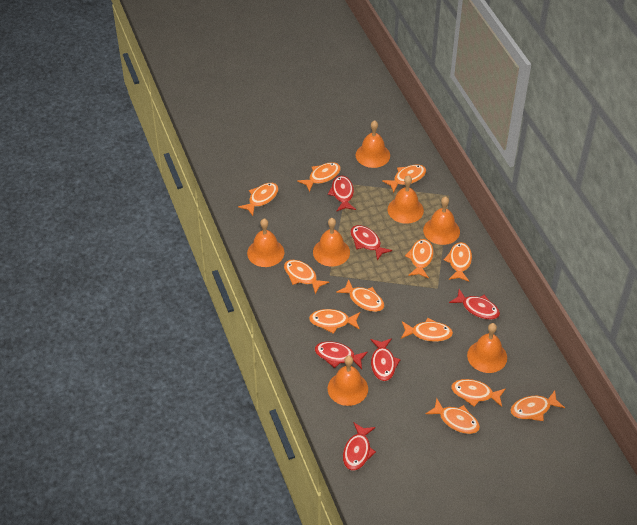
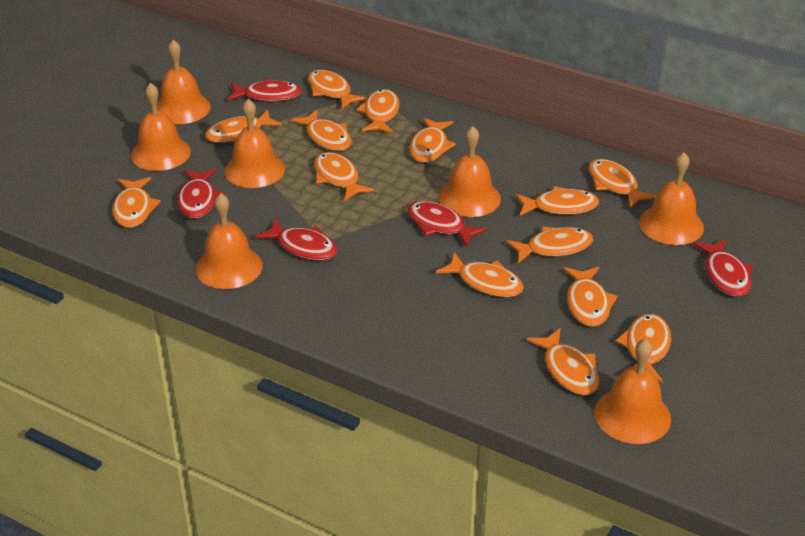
orange fish: 12 -> 14
red fish: 6 -> 5

